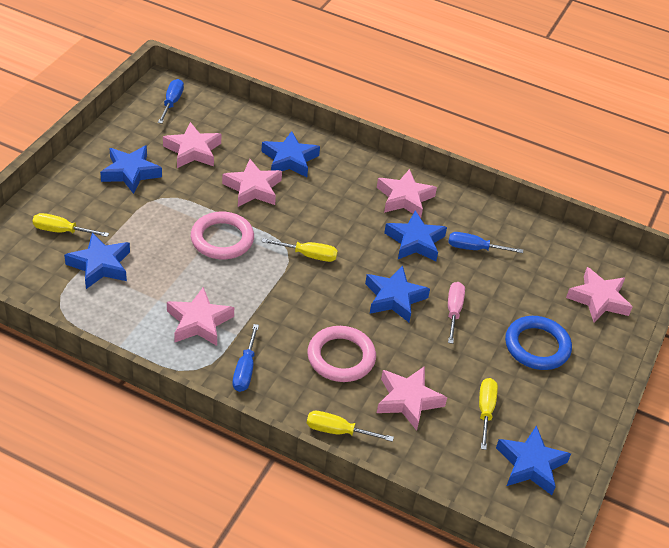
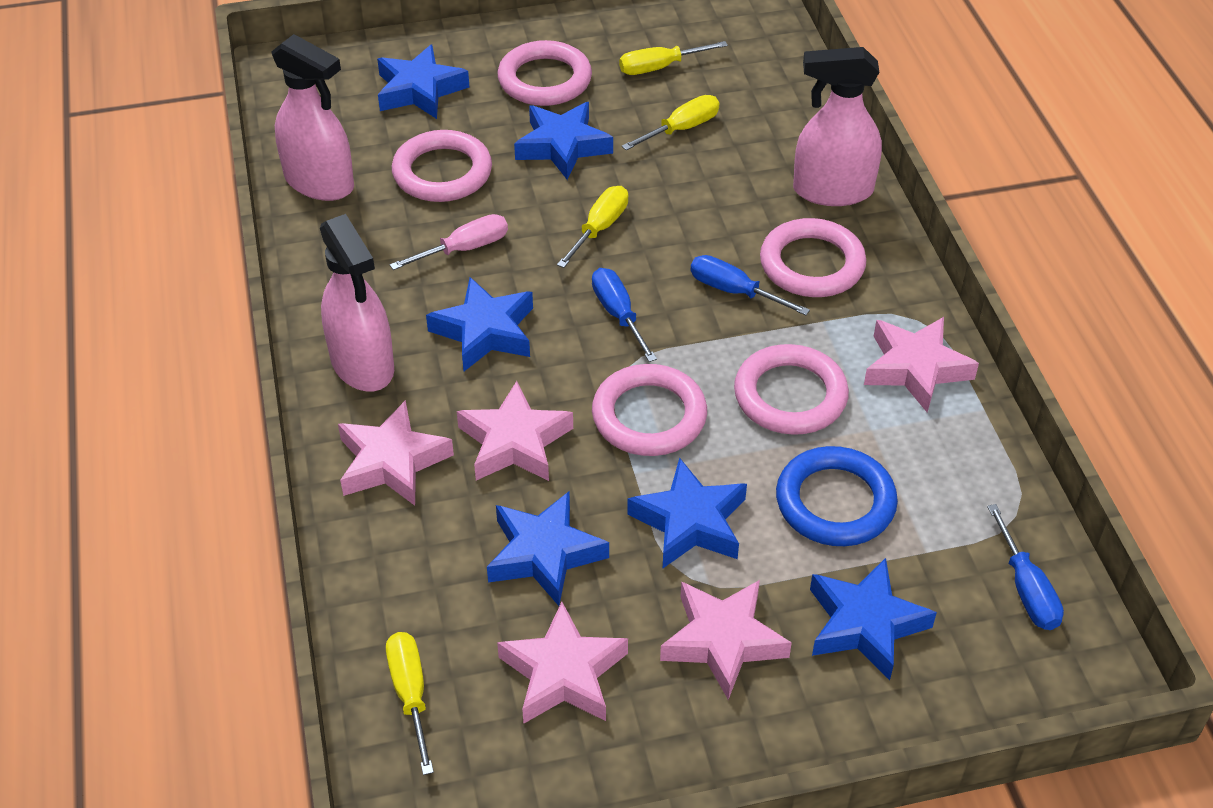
pink ring: 2 -> 5
pink spray bottle: 0 -> 3
pink star: 6 -> 5

